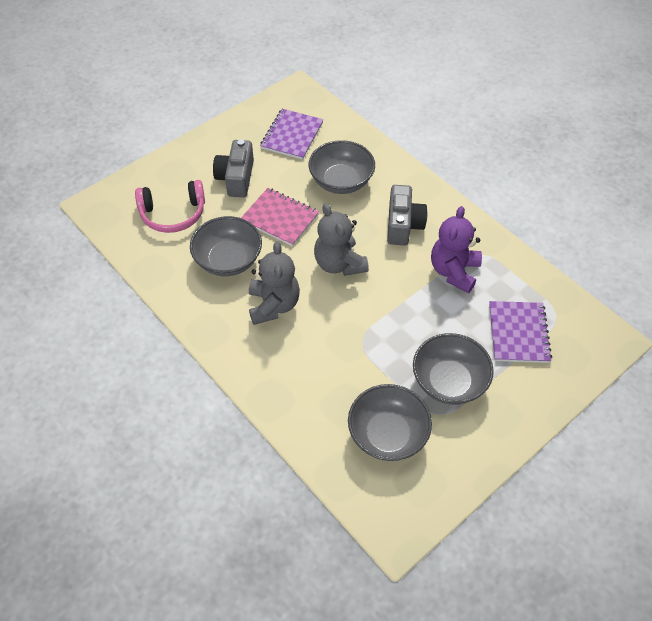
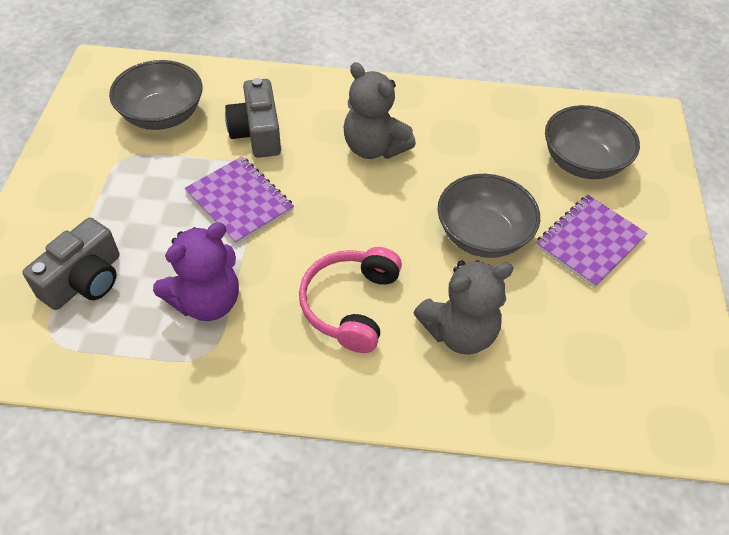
grey bowl: 4 -> 3
pink notebook: 1 -> 0

